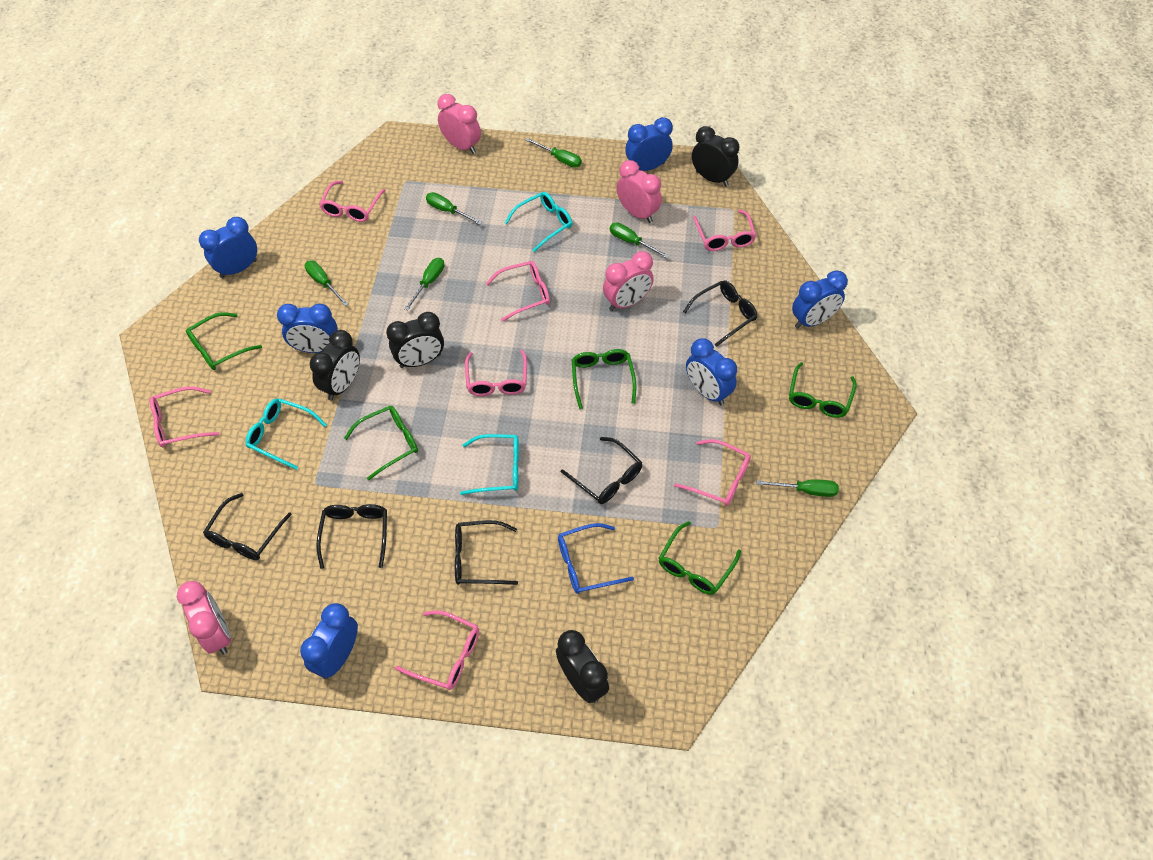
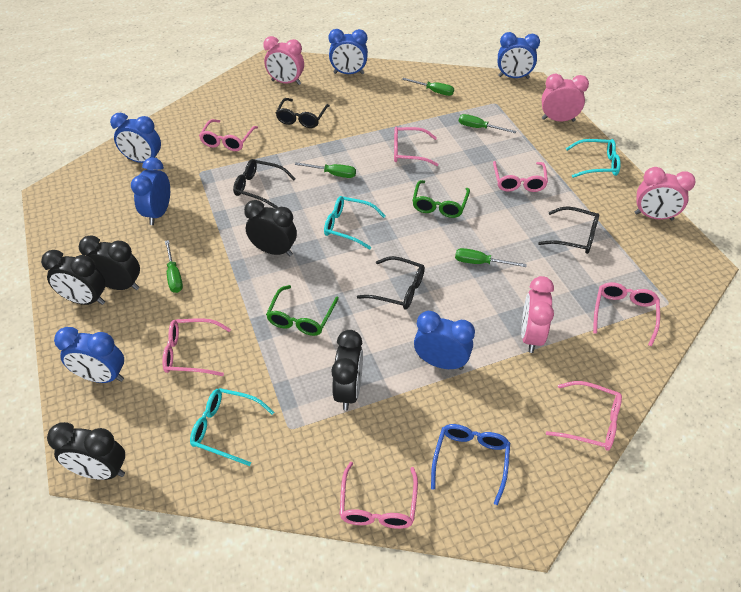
black clock: 4 -> 5
black glasses: 5 -> 4
green glasses: 5 -> 2
green screwdriver: 6 -> 5

